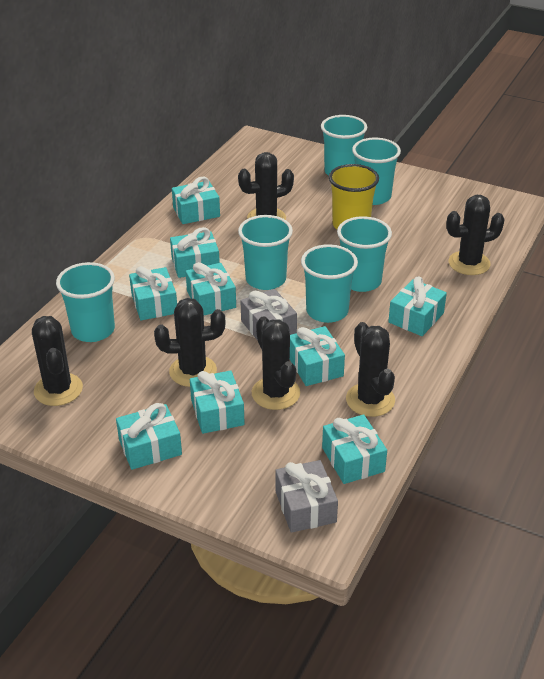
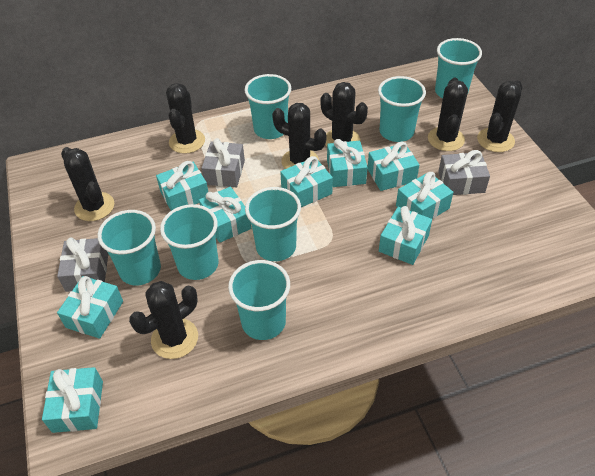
black cactus: 6 -> 7
grey gift: 2 -> 3
turquoise cup: 6 -> 7
yellow cup: 1 -> 0

